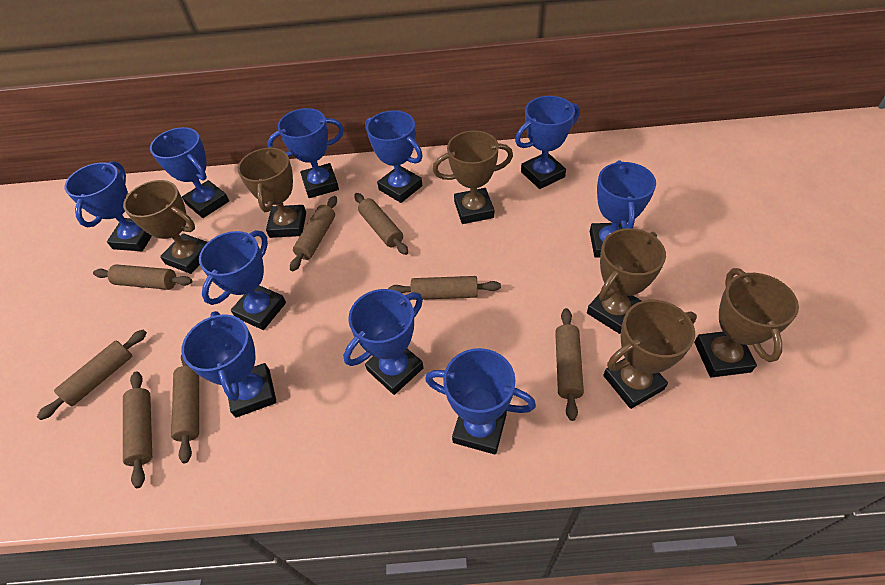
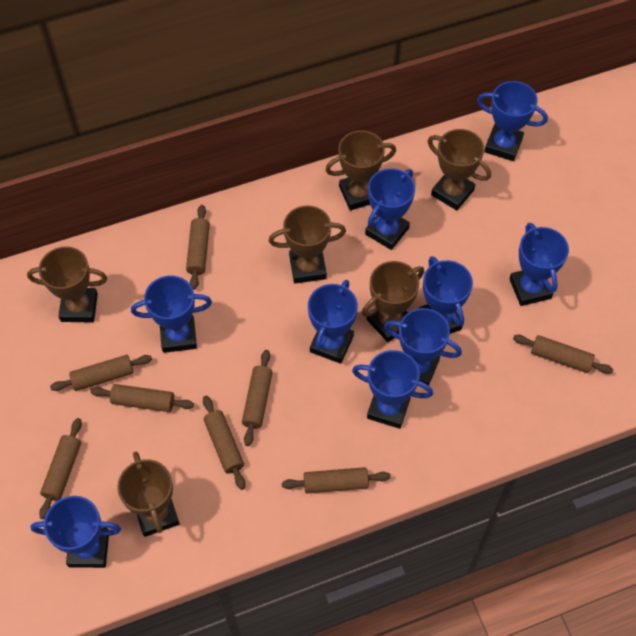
blue trophy: 10 -> 9

